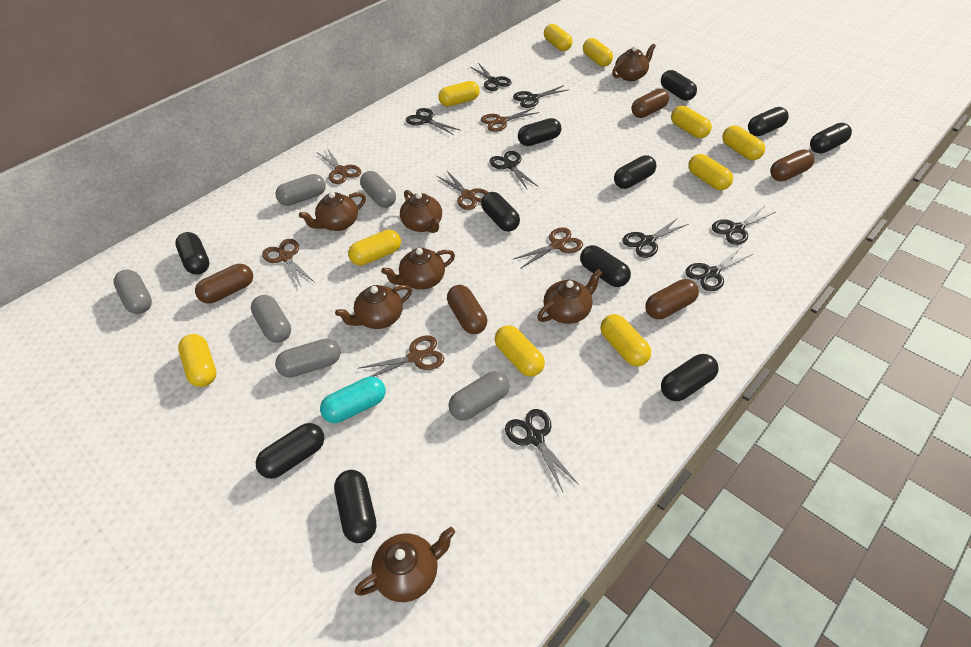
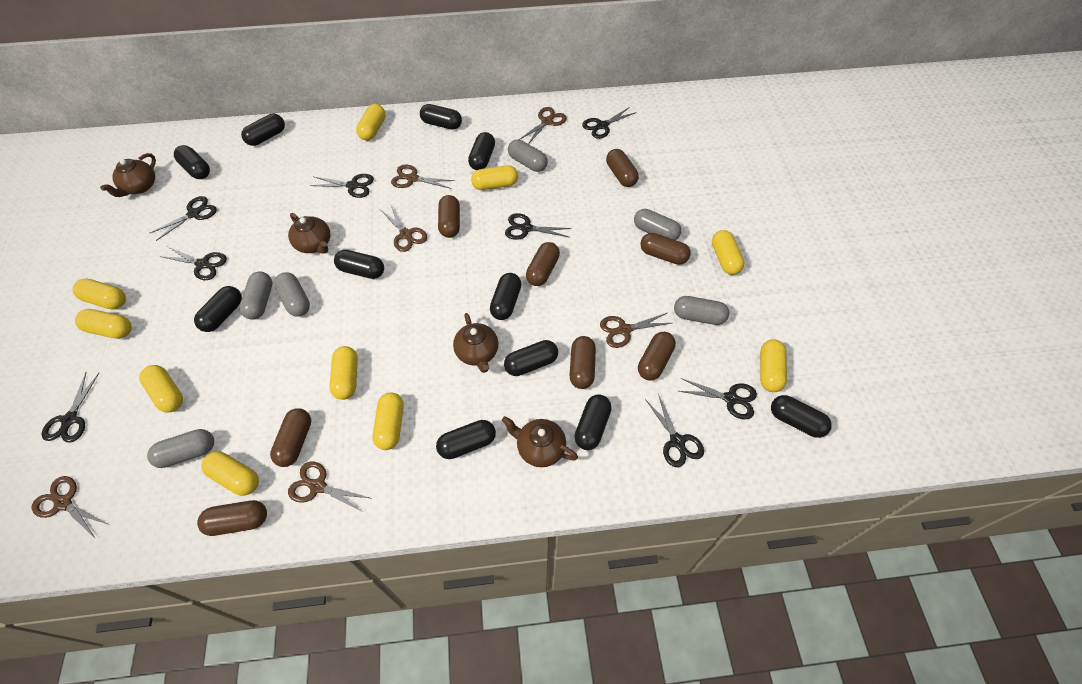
brown capsule: 5 -> 8
brown teapot: 7 -> 4
turquoise capsule: 1 -> 0

